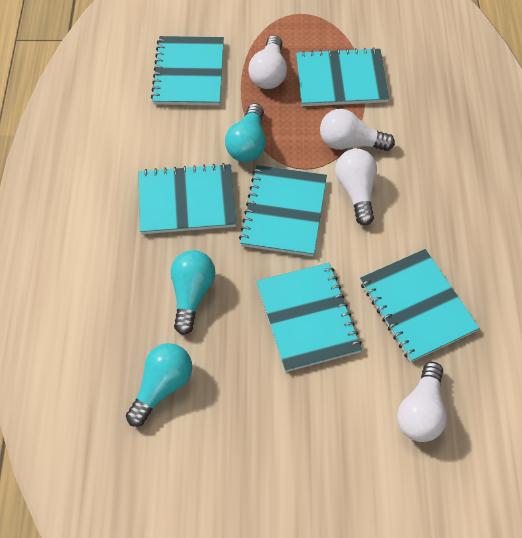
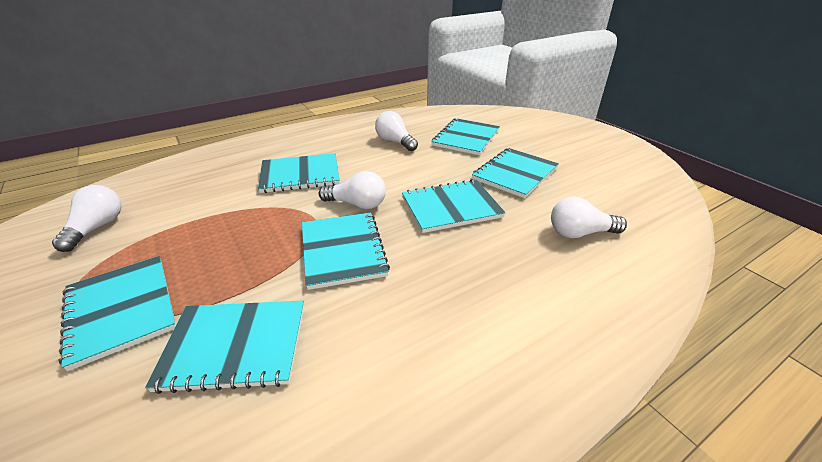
turquoise light bulb: 3 -> 0
turquoise notebook: 6 -> 7

